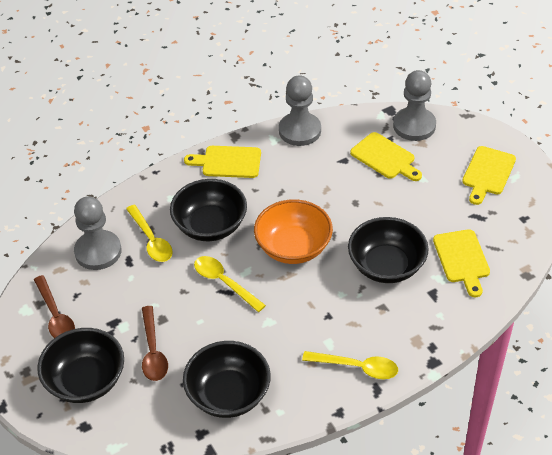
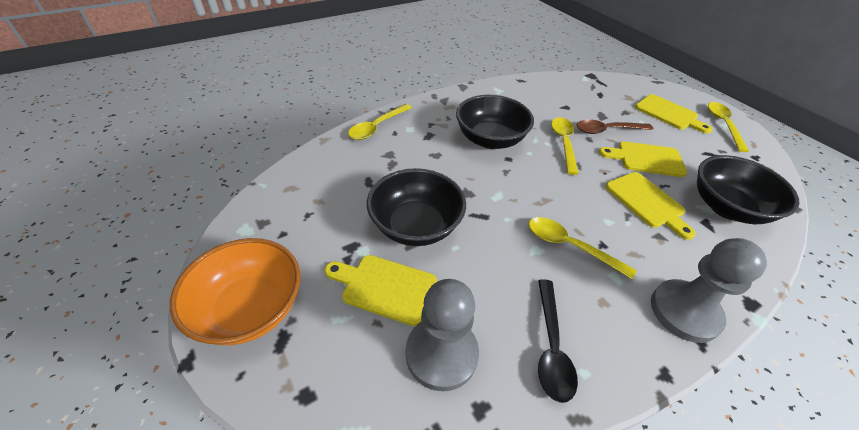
black bowl: 4 -> 3
black spoon: 0 -> 1
brown spoon: 2 -> 1
grey pawn: 3 -> 2
yellow spoon: 3 -> 4

